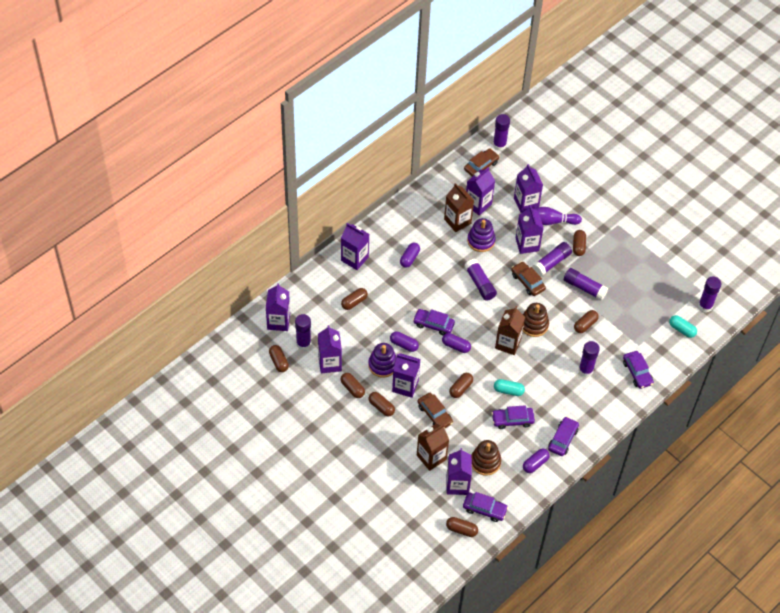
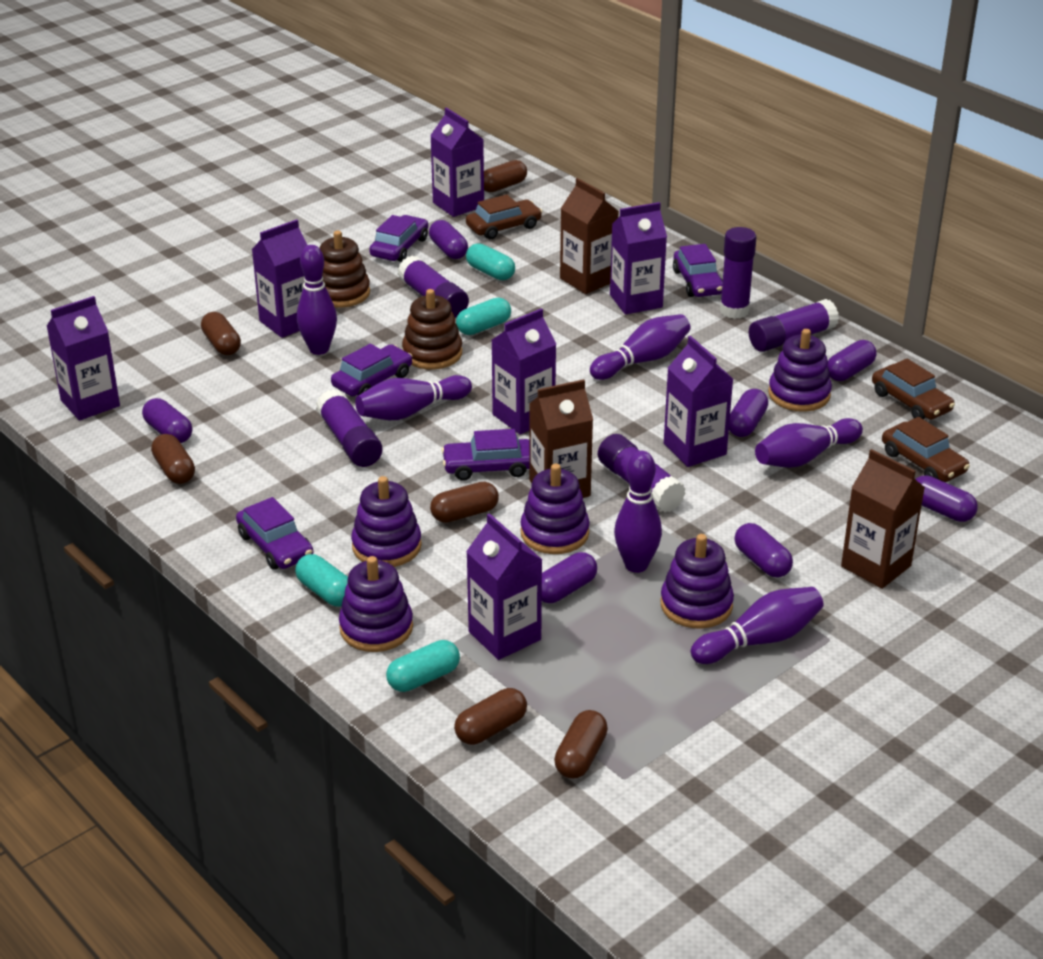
brown capsule: 8 -> 6
purple bowling pin: 1 -> 6
purple capsule: 4 -> 7
purple carton: 8 -> 7
purple glue stick: 7 -> 5
purple stacking toy: 2 -> 5
turquoise capsule: 2 -> 4

